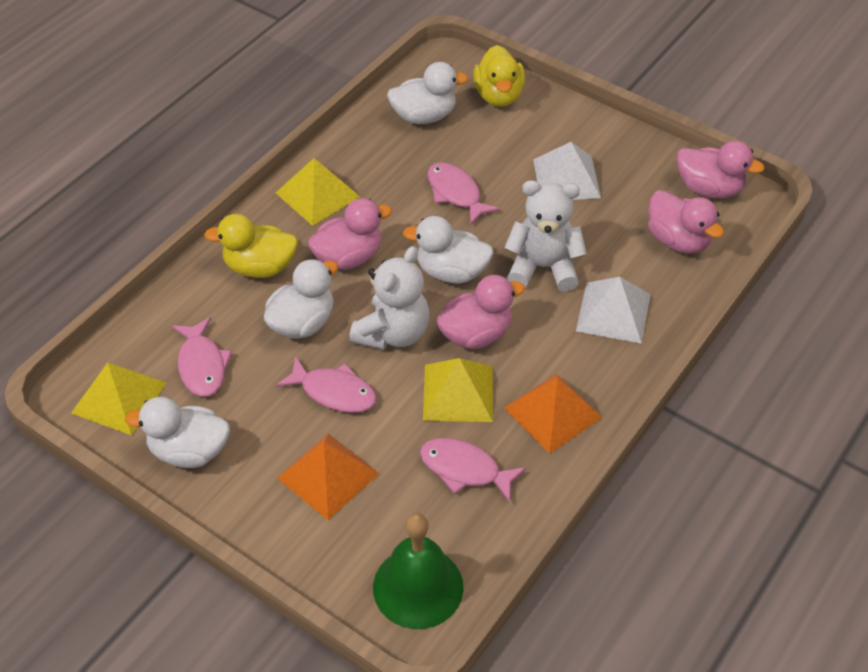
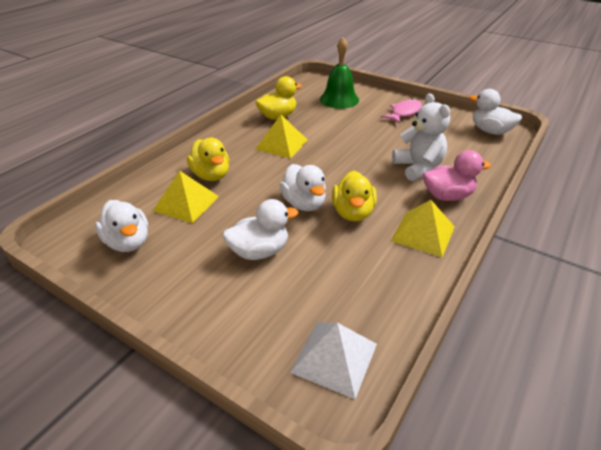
orange pyramid: 2 -> 0
pink duck: 4 -> 1
pink fish: 4 -> 1
white pyramid: 2 -> 1
white teddy bear: 2 -> 1
yellow duck: 2 -> 3

